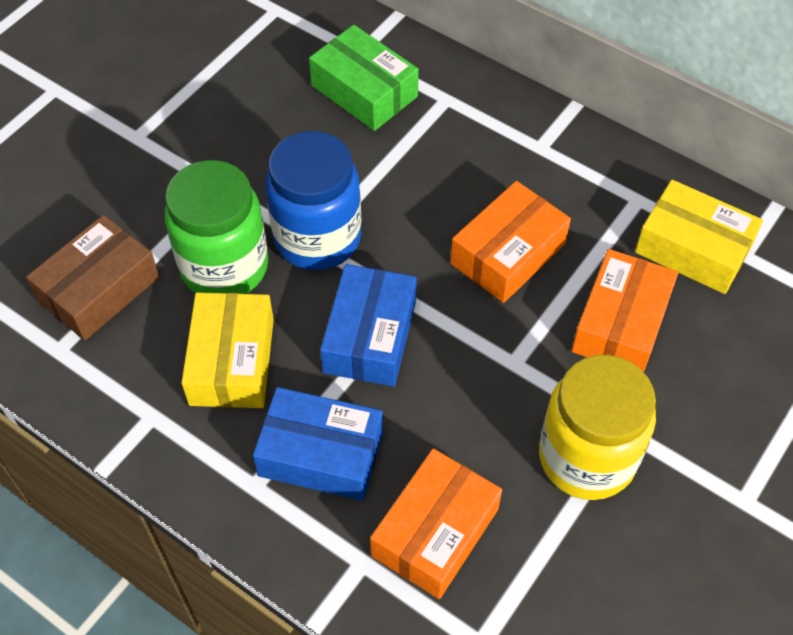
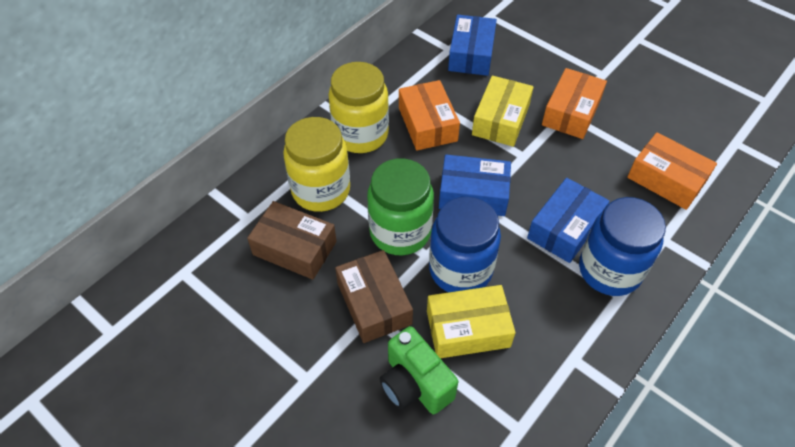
blue box: 2 -> 3
blue jar: 1 -> 2
brown box: 1 -> 2
green box: 1 -> 0
green camera: 0 -> 1
yellow jar: 1 -> 2

